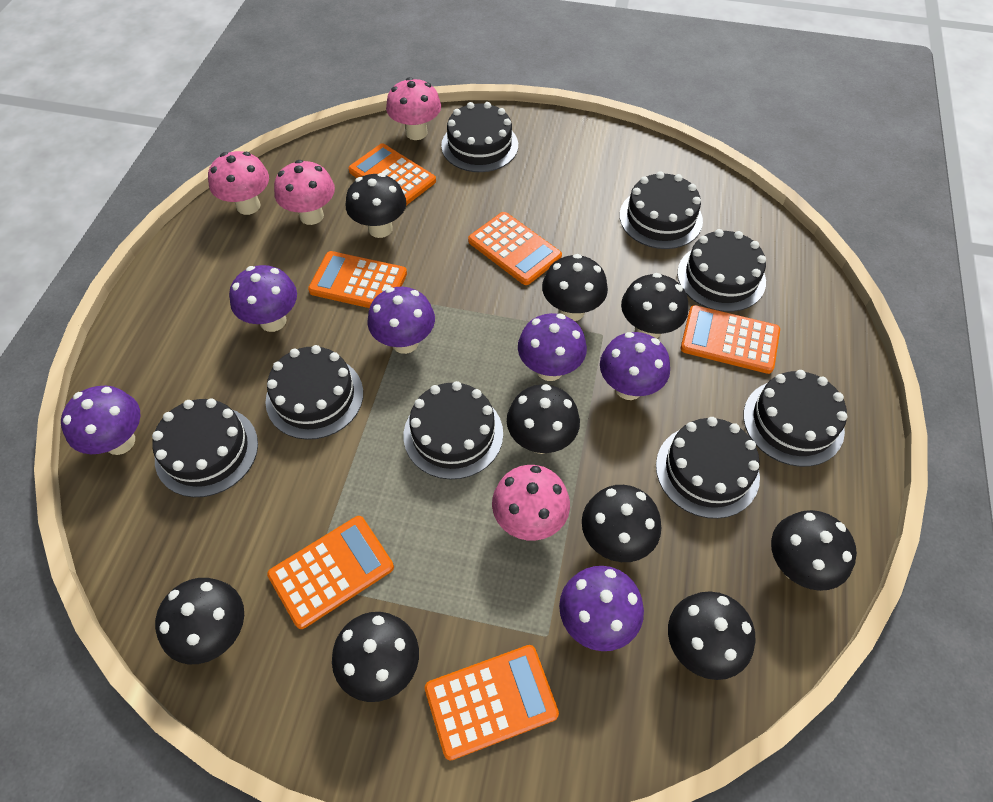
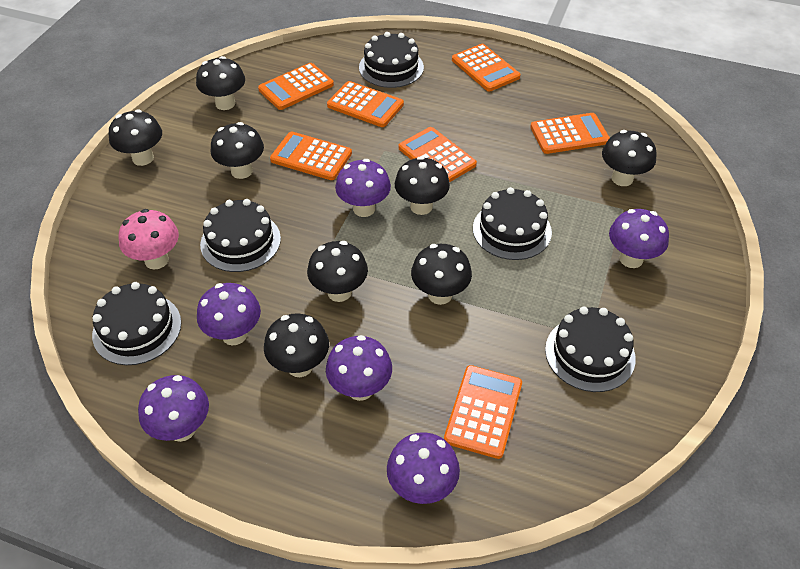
black cake: 8 -> 5
black mushroom: 9 -> 8
orange calculator: 6 -> 7
pink mushroom: 4 -> 1

